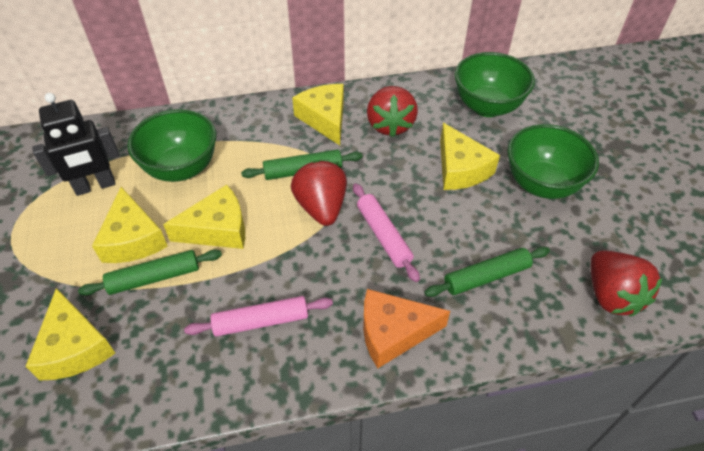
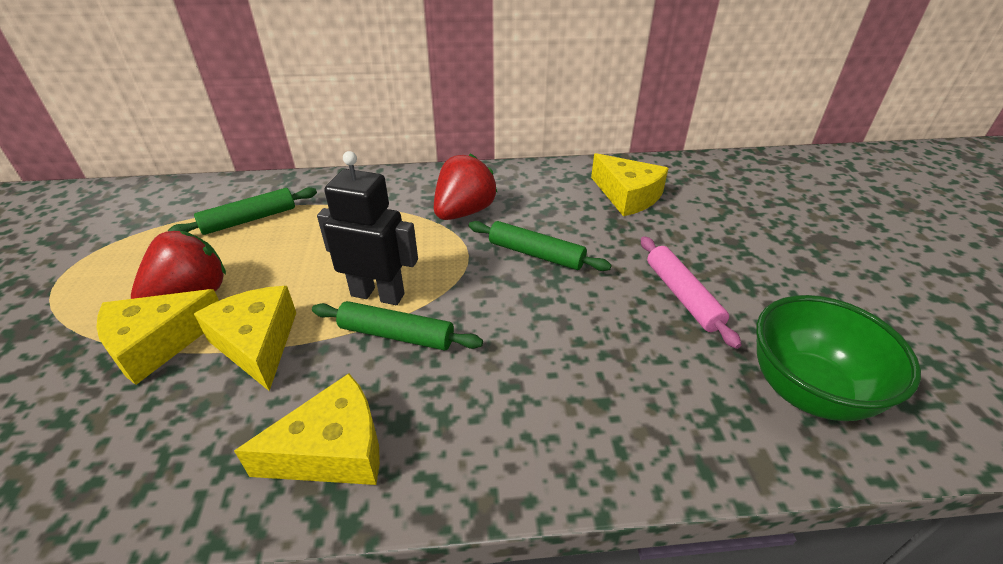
green bowl: 3 -> 1
orange cheese: 1 -> 0
pink rolling pin: 2 -> 1
red strawberry: 3 -> 2
yellow cheese: 5 -> 4

